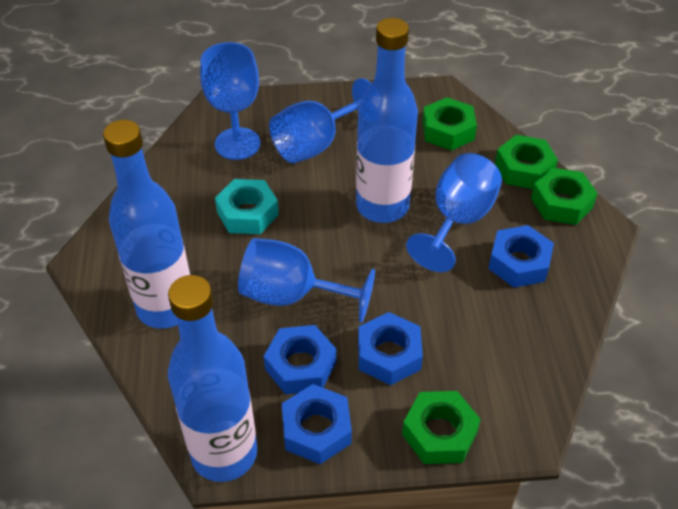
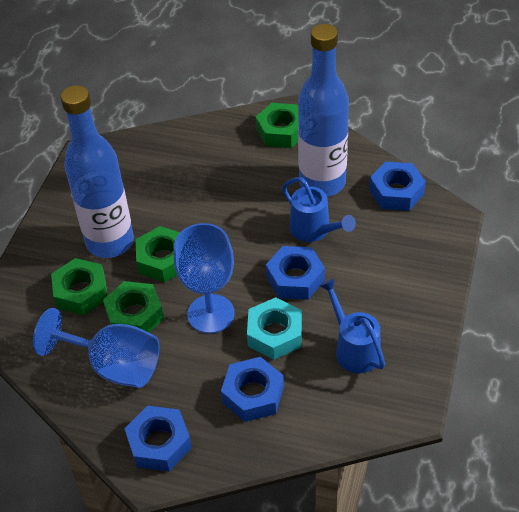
blue bottle: 3 -> 2
blue goblet: 4 -> 2
blue watering can: 0 -> 2

